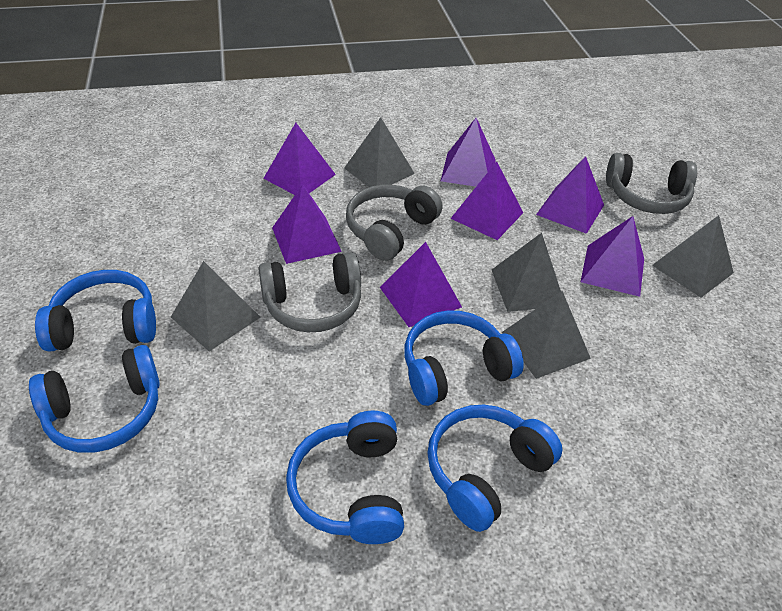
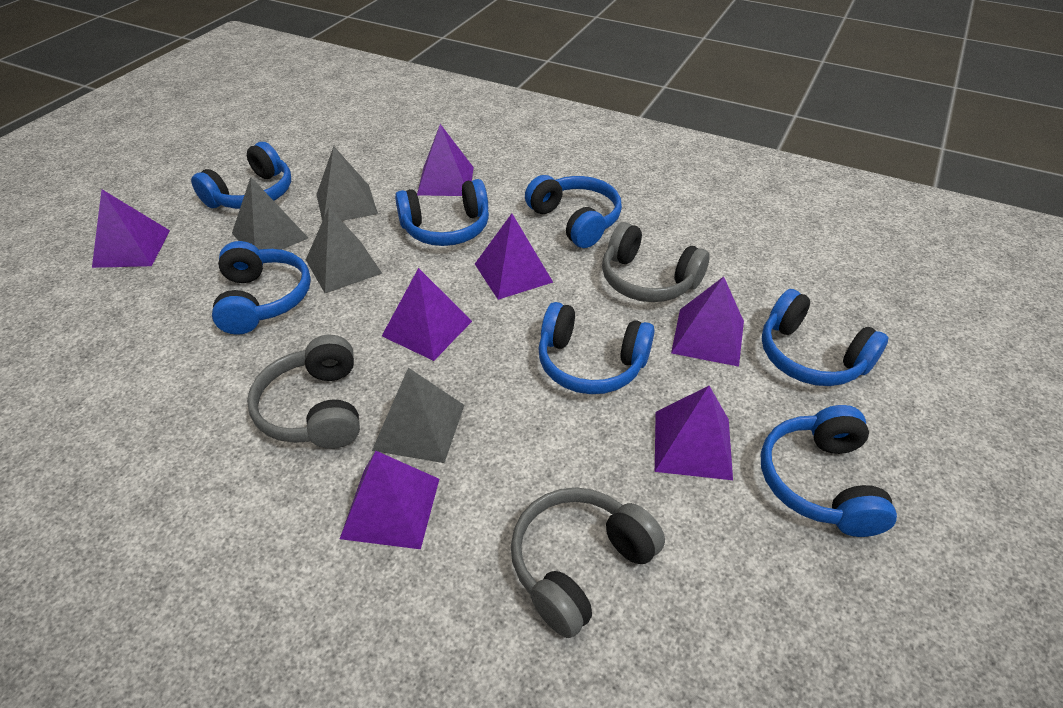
blue headphones: 5 -> 7
grey pyramid: 5 -> 4

